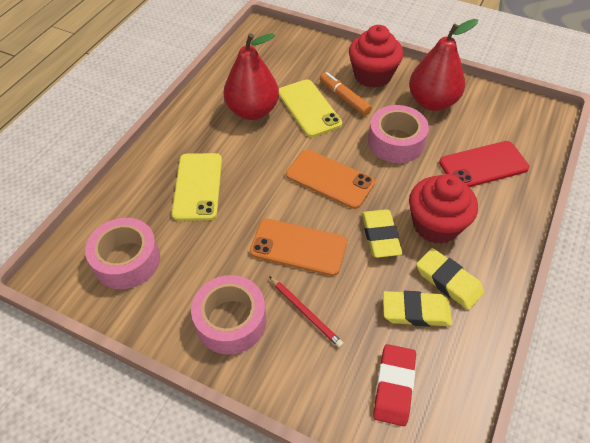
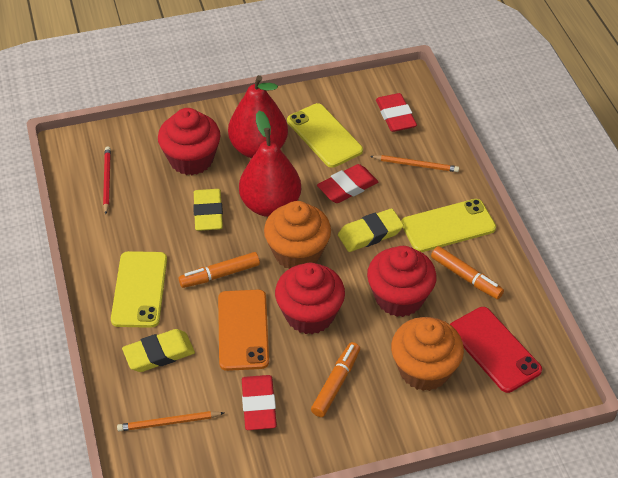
orange cupcake: 0 -> 2
orange marker: 1 -> 3
orange pencil: 0 -> 2
orange phone: 2 -> 1
pink tape: 3 -> 0
red cupcake: 2 -> 3
red eraser: 1 -> 3
yellow phone: 2 -> 3

